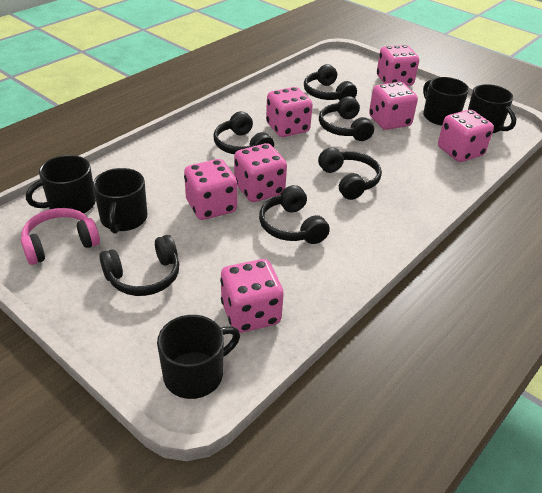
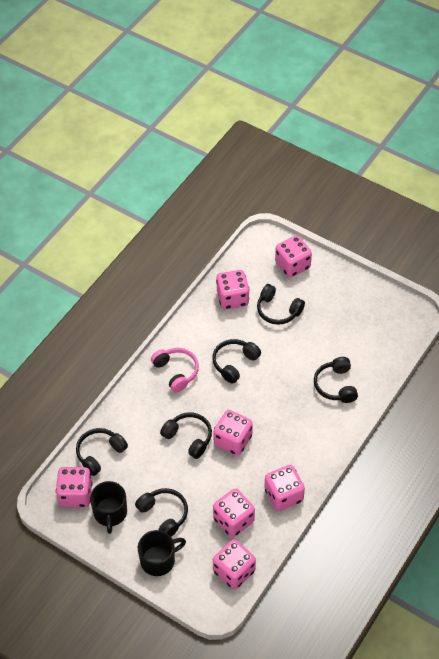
black mug: 5 -> 2

